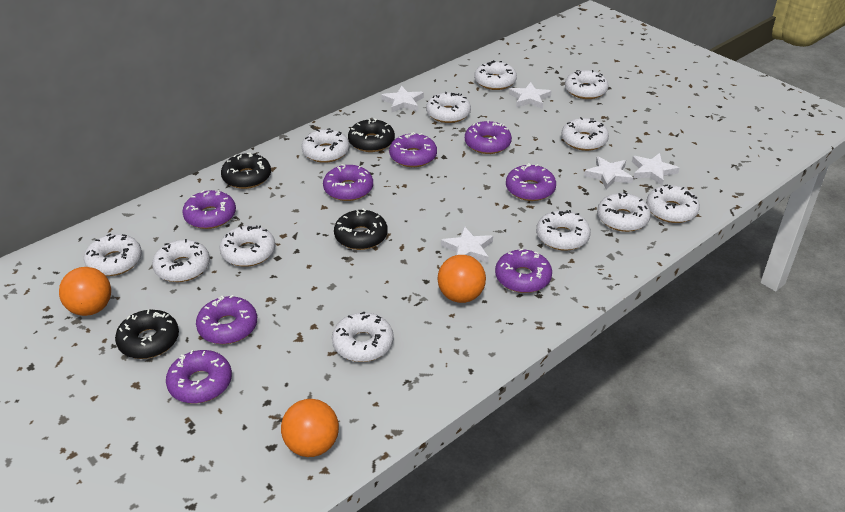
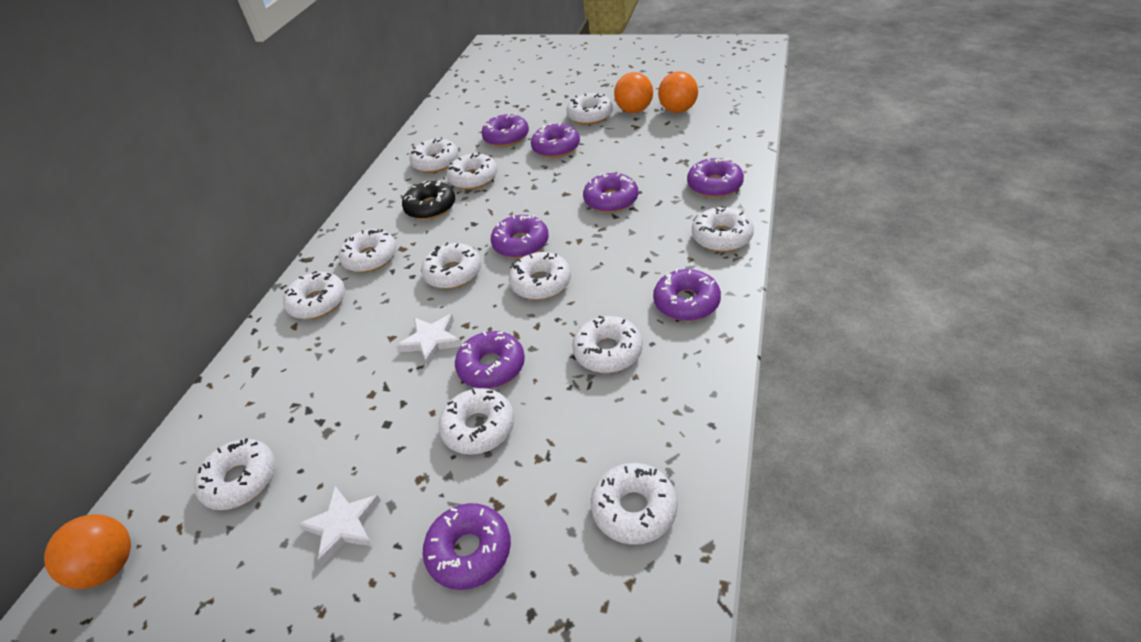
black donut: 4 -> 1
white star: 5 -> 2

